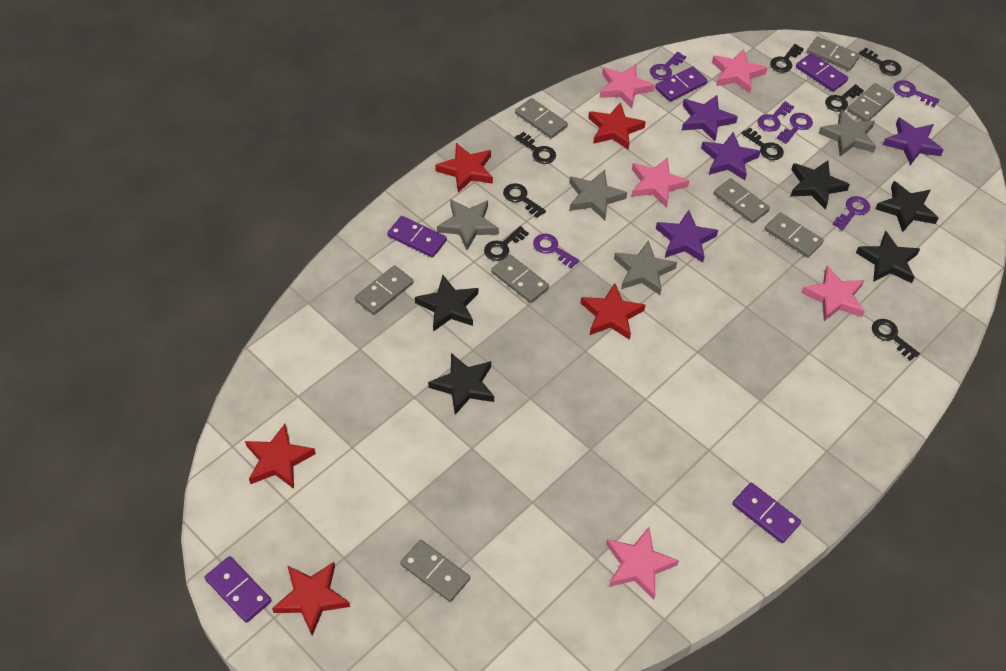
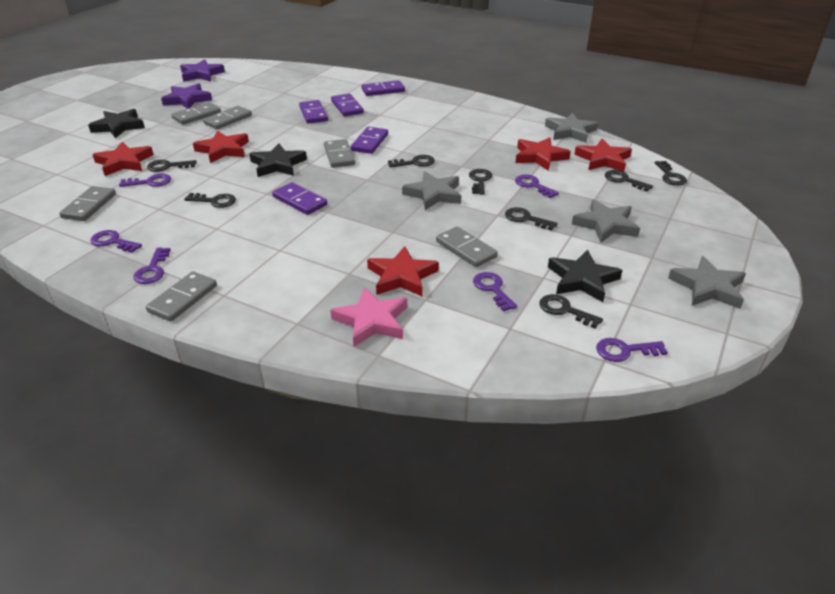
black star: 5 -> 3
grey domino: 8 -> 6
pink star: 5 -> 1
purple star: 4 -> 2

